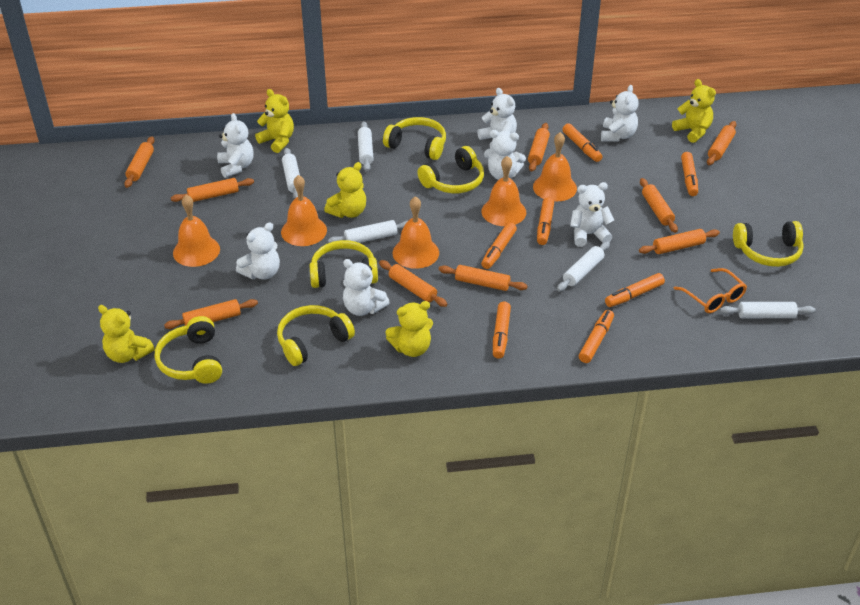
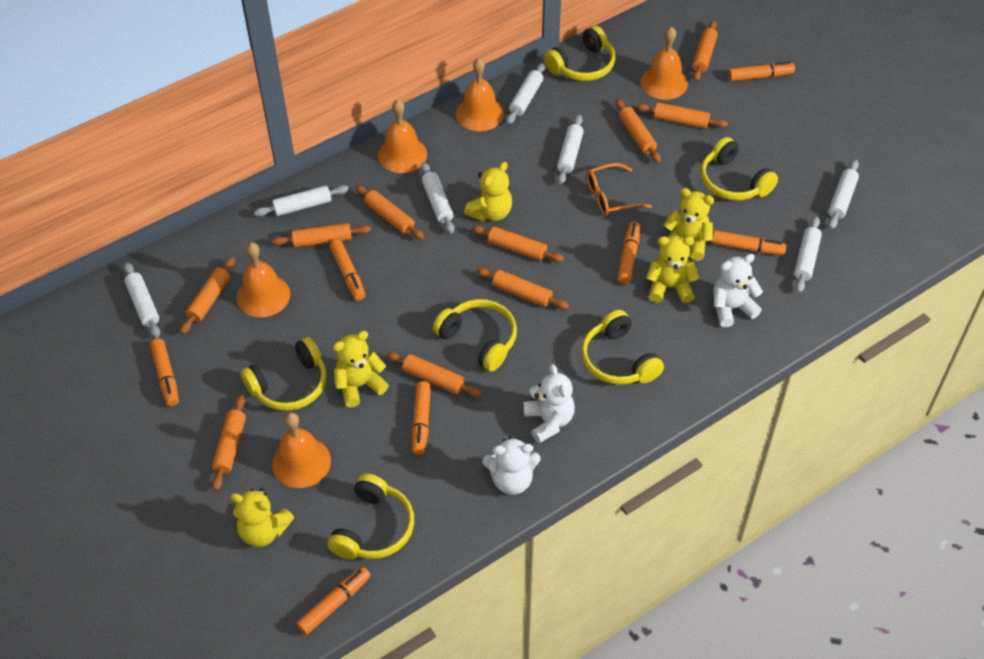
orange rolling pin: 9 -> 10
white rolling pin: 5 -> 7
white teddy bear: 7 -> 3

